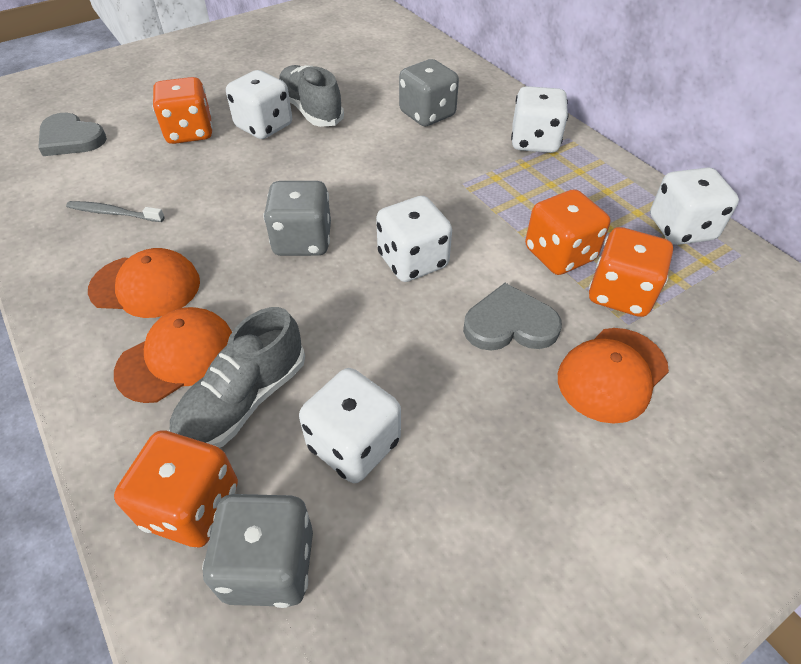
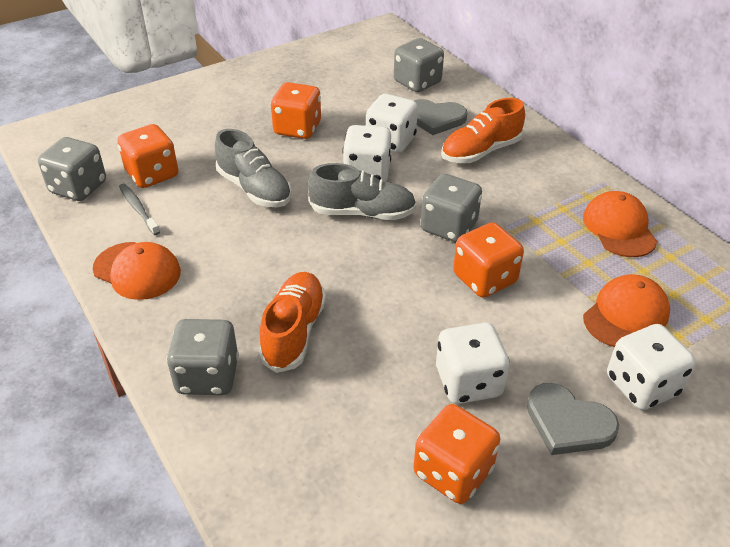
grey dice: 3 -> 4
orange shoe: 0 -> 2
white dice: 5 -> 4

